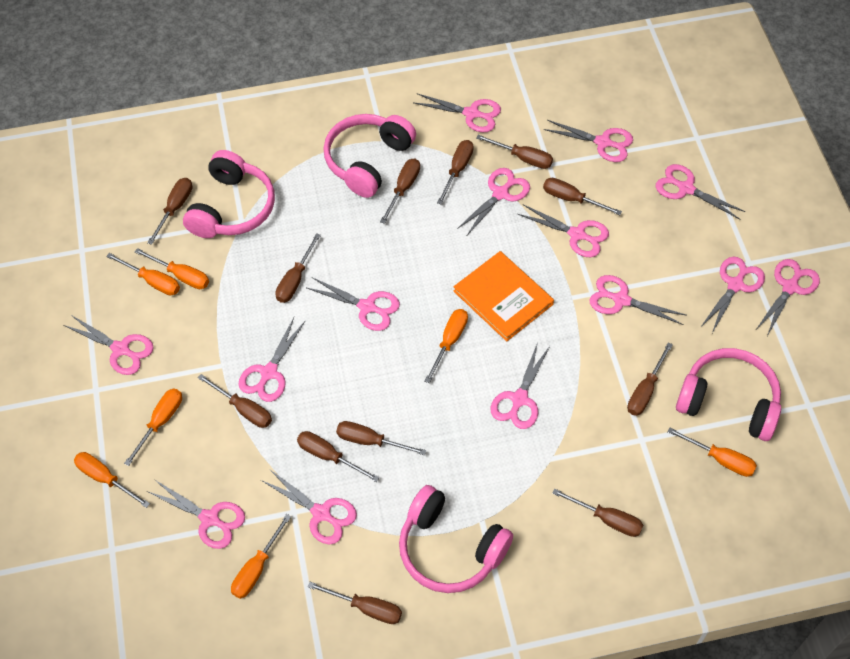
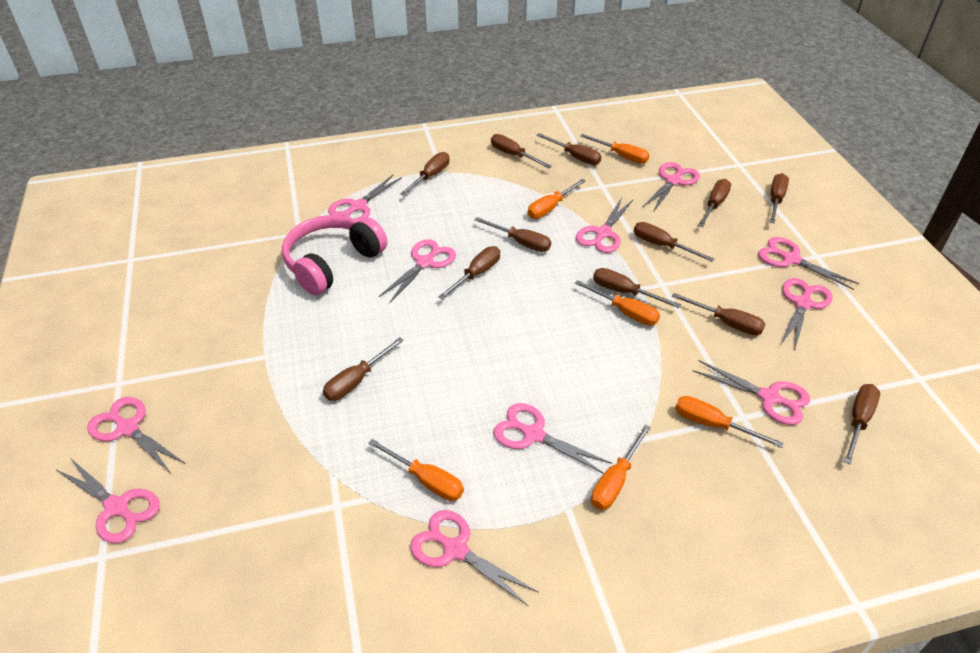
orange book: 1 -> 0
orange screwdriver: 7 -> 6
pink headphones: 4 -> 1
pink scissors: 14 -> 11

